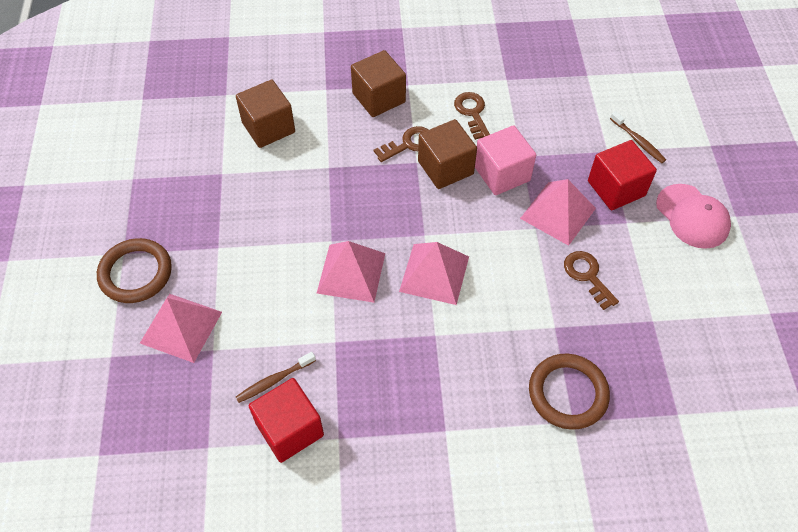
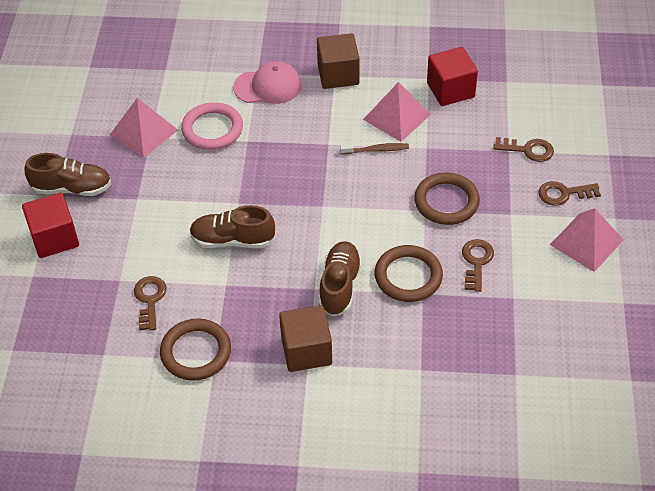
brown cube: 3 -> 2
brown key: 3 -> 4
brown ring: 2 -> 3
brown shoe: 0 -> 3
brown toothbrush: 2 -> 1
pink cube: 1 -> 0
pink pyramid: 4 -> 3
pink ring: 0 -> 1

